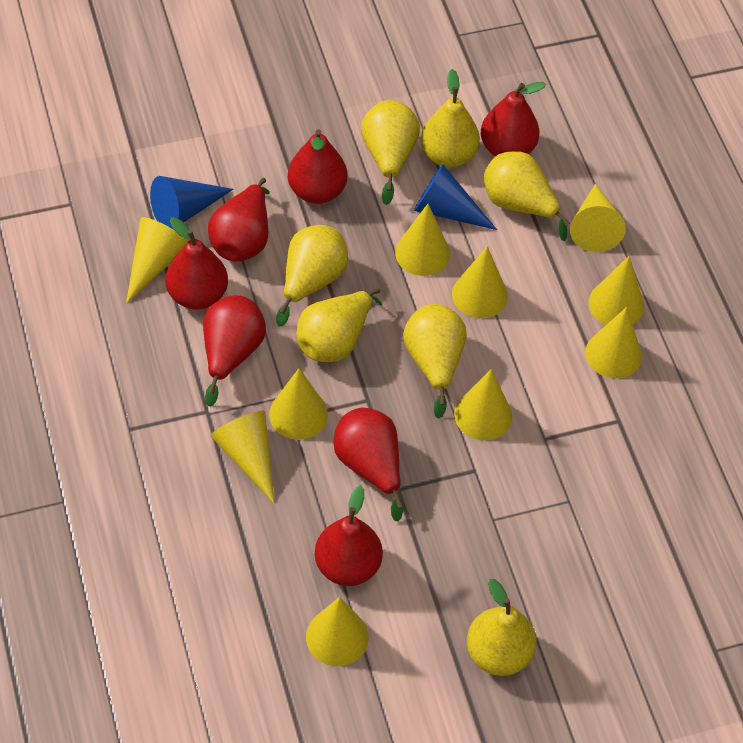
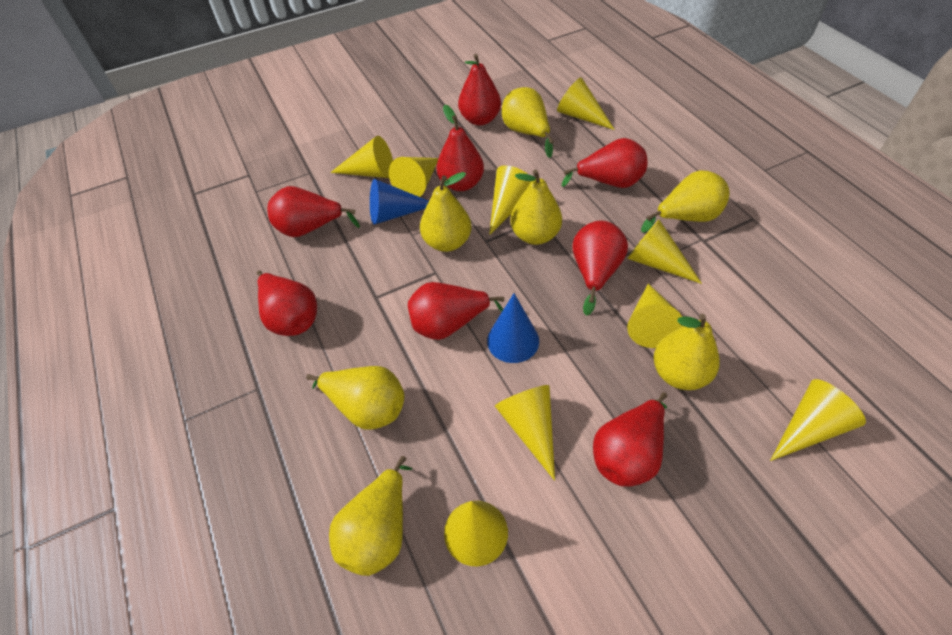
red pear: 7 -> 8
yellow cone: 10 -> 9

